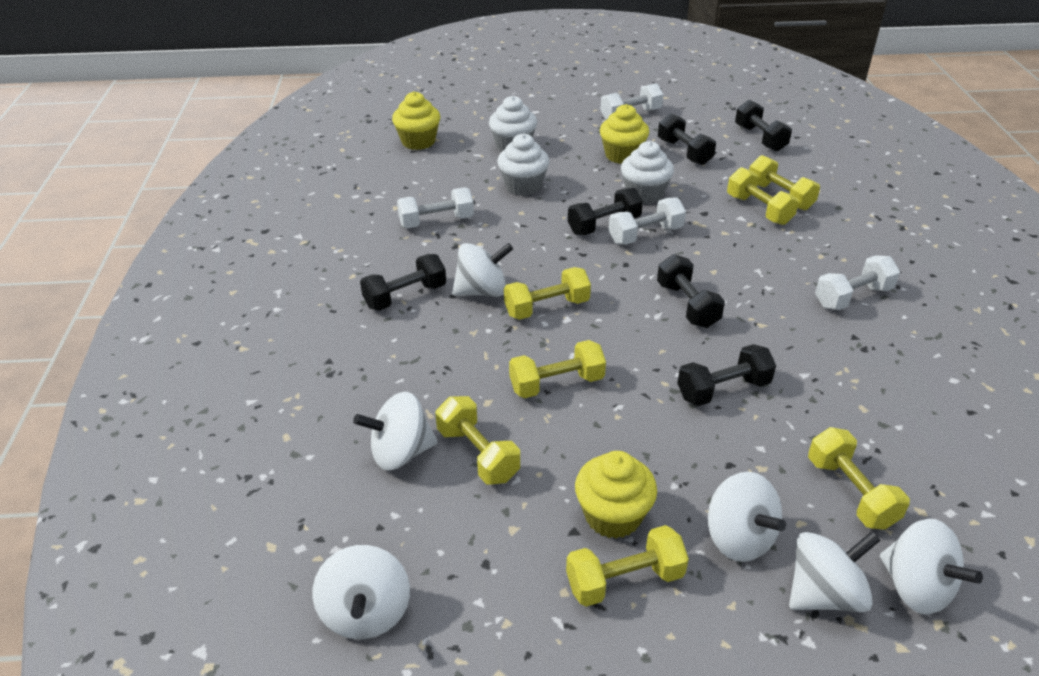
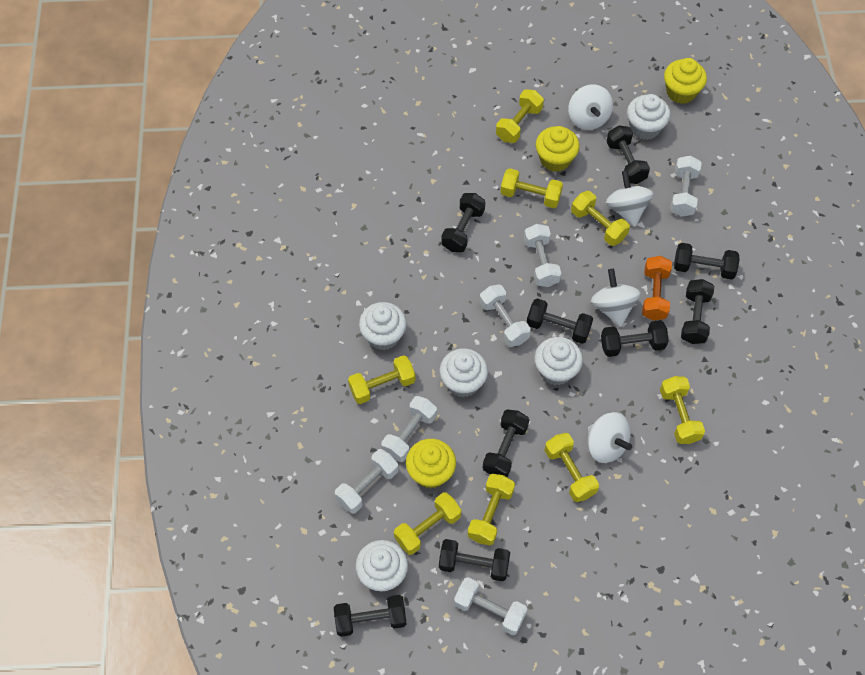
black dumbbell: 6 -> 9
orange dumbbell: 0 -> 1
white cupcake: 3 -> 5
white dumbbell: 4 -> 6
white spinning top: 6 -> 4
yellow dumbbell: 7 -> 8

